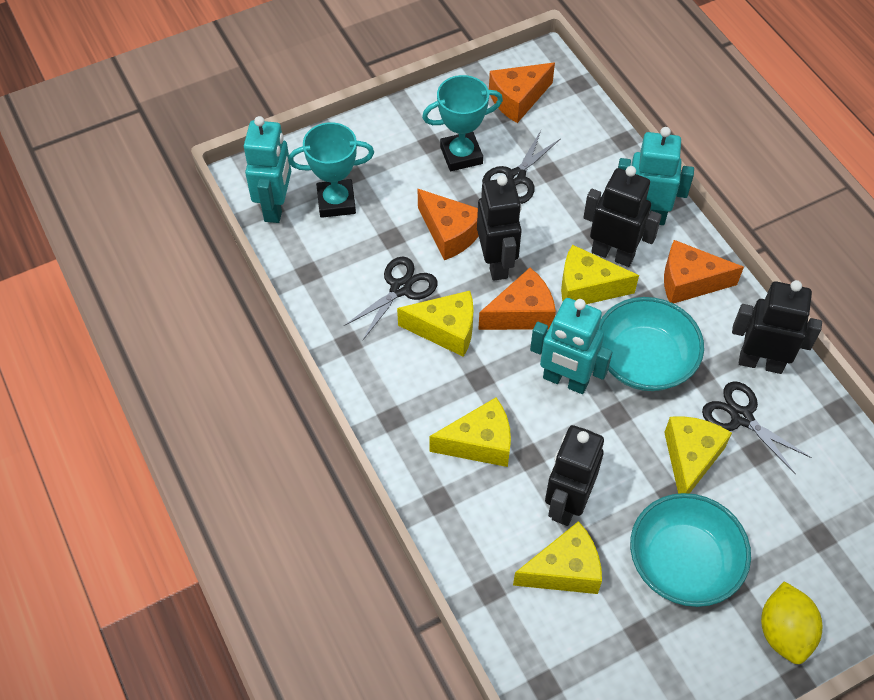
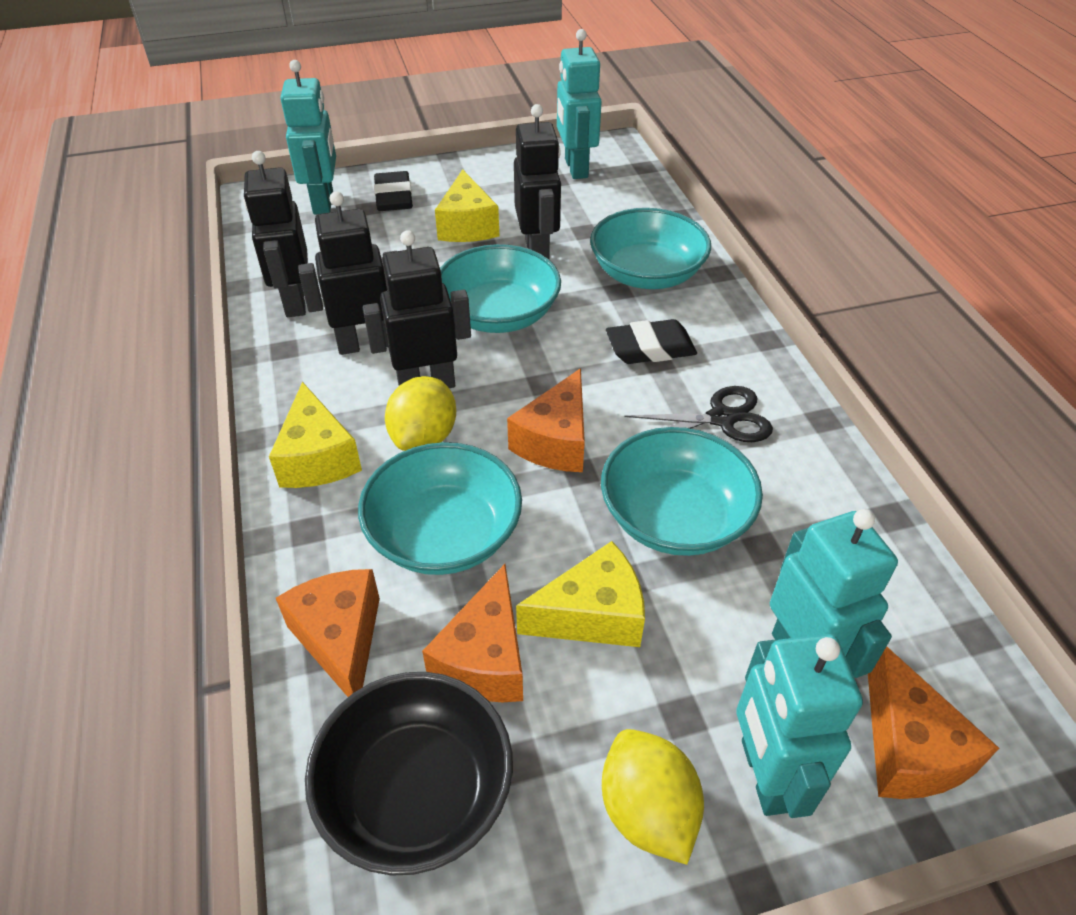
black bowl: 0 -> 1
black eraser: 0 -> 2
black scissors: 3 -> 1
turquoise bowl: 2 -> 4
turquoise robot: 3 -> 4
turquoise trophy: 2 -> 0
yellow cheese: 5 -> 3
yellow lemon: 1 -> 2

